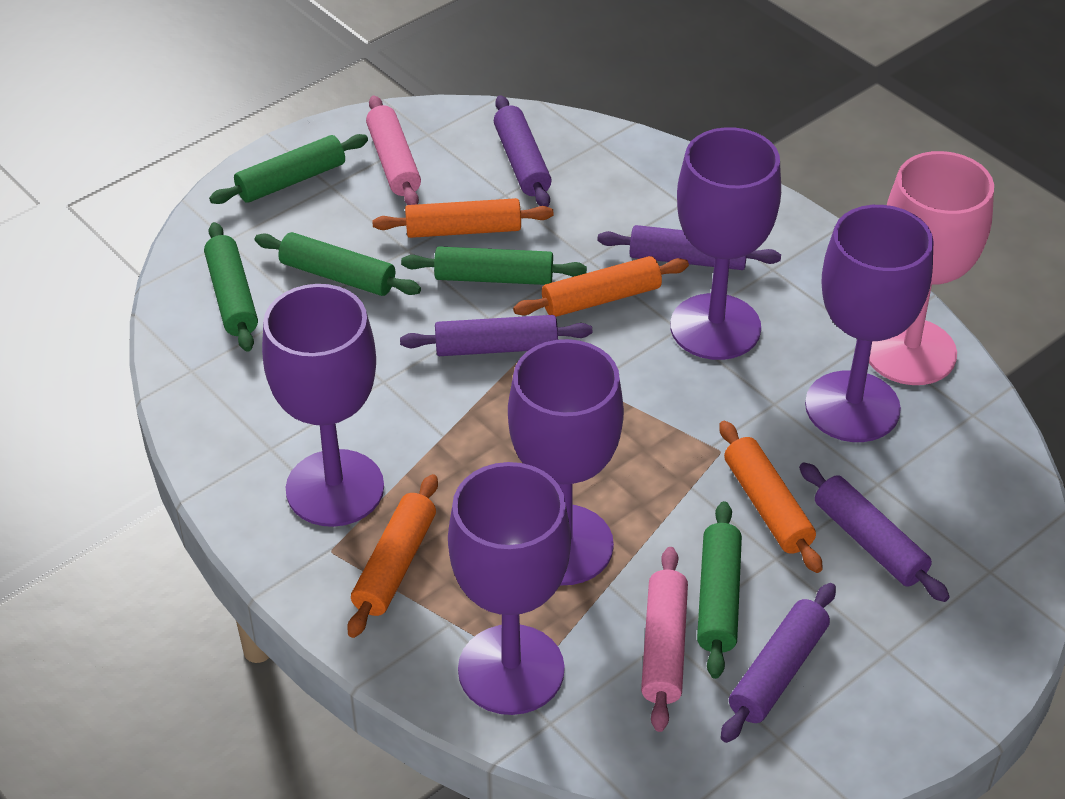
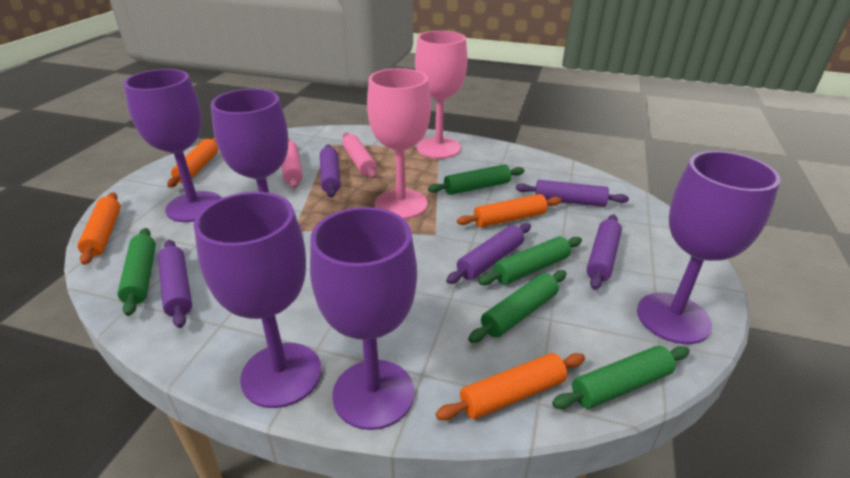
pink goblet: 1 -> 2

